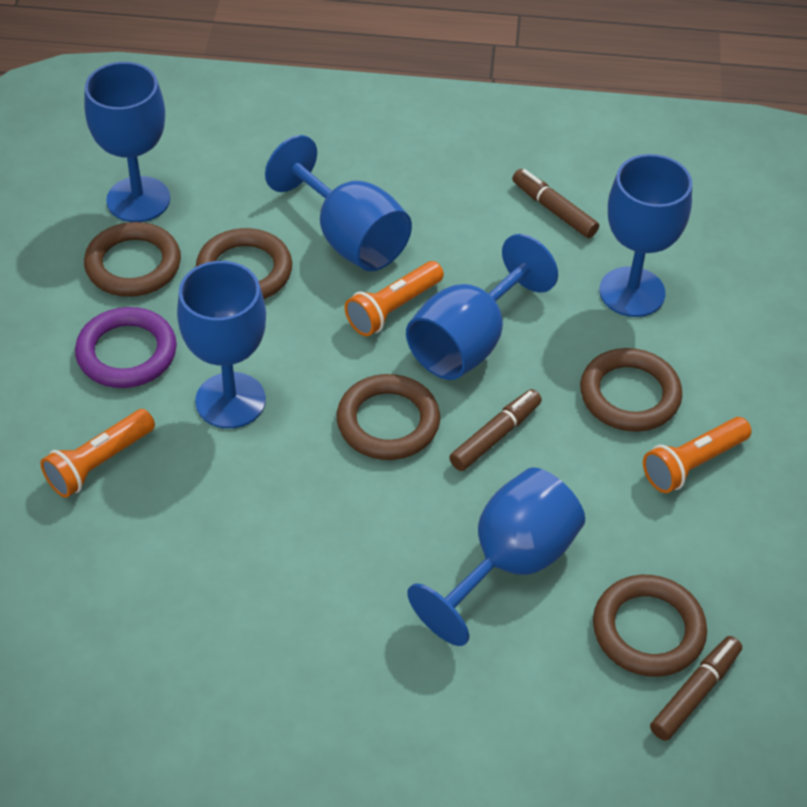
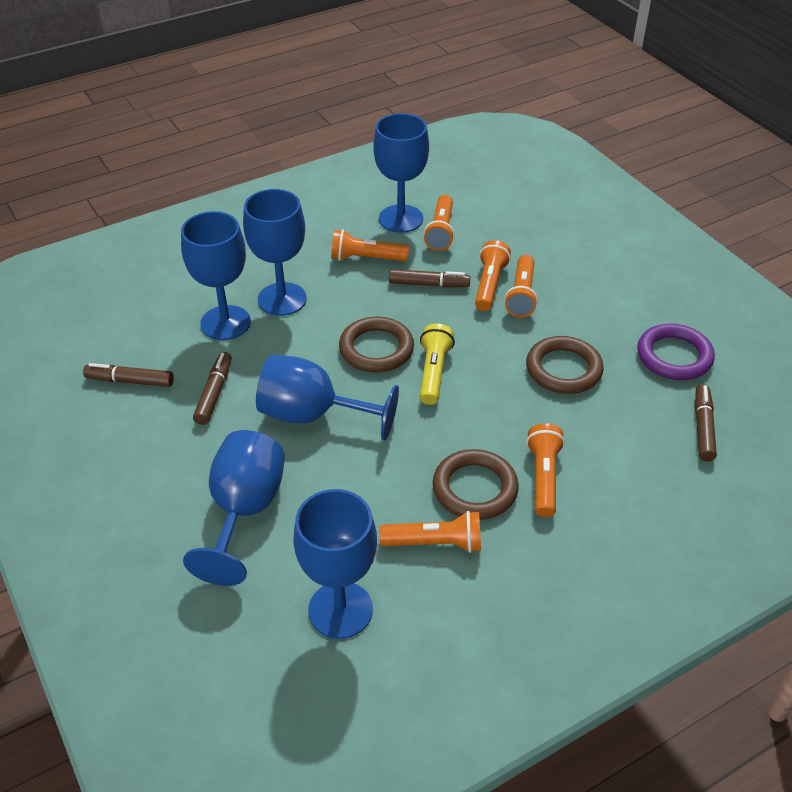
brown marker: 3 -> 4
brown ring: 5 -> 3
orange flashlight: 3 -> 6
yellow flashlight: 0 -> 1

